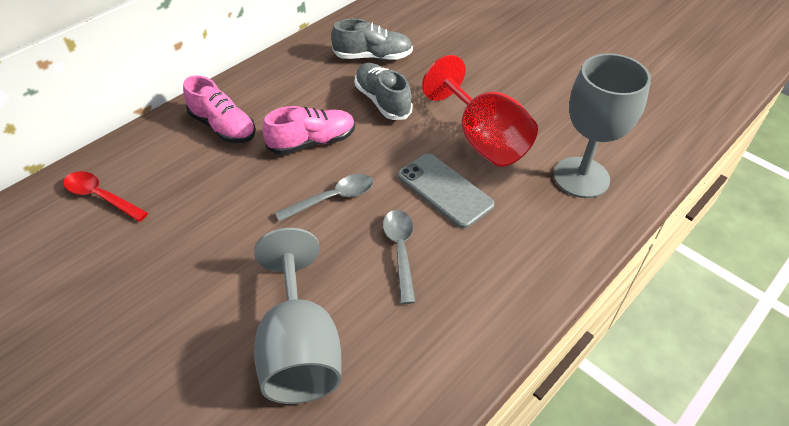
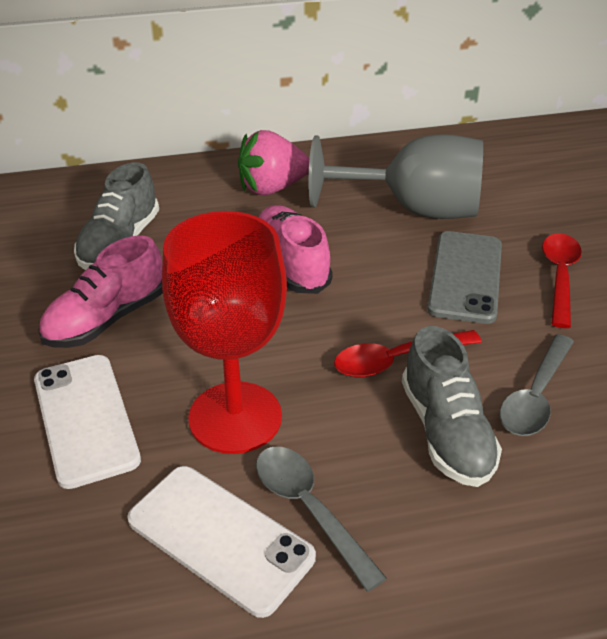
grey goblet: 2 -> 1
pink strawberry: 0 -> 1
red spoon: 1 -> 2
white phone: 0 -> 2

